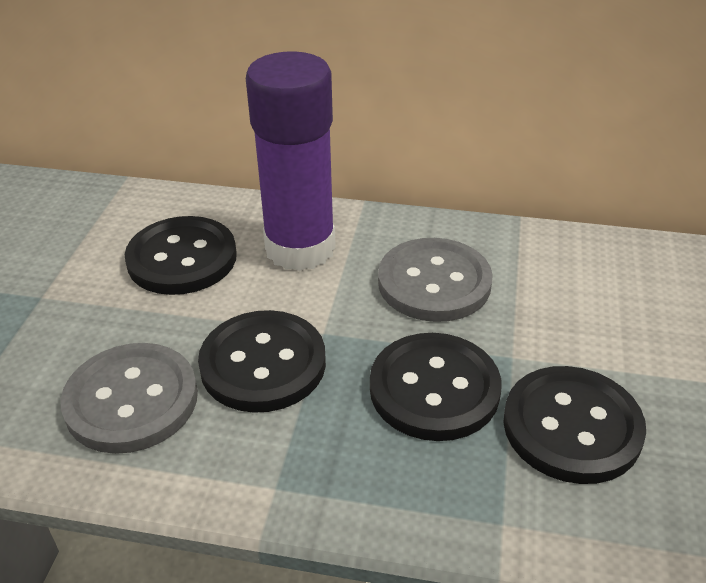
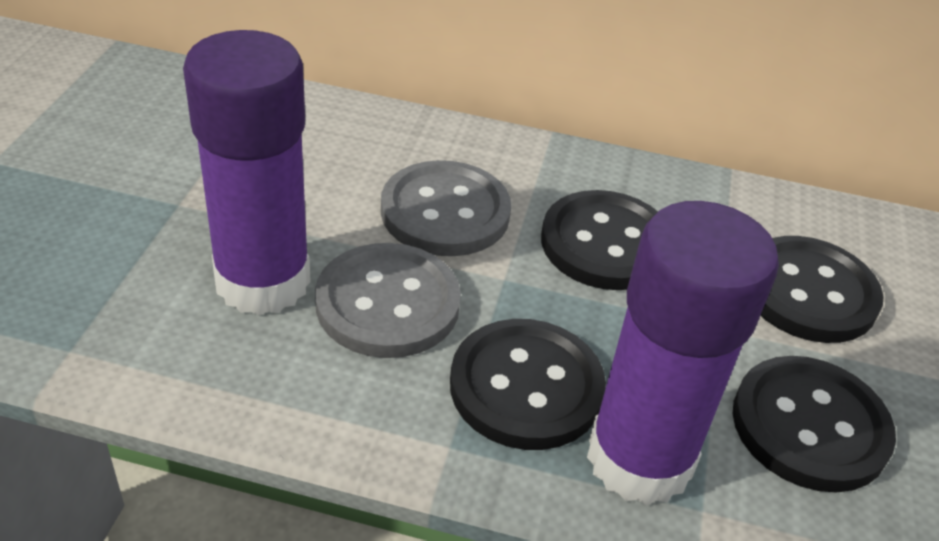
purple glue stick: 1 -> 2

